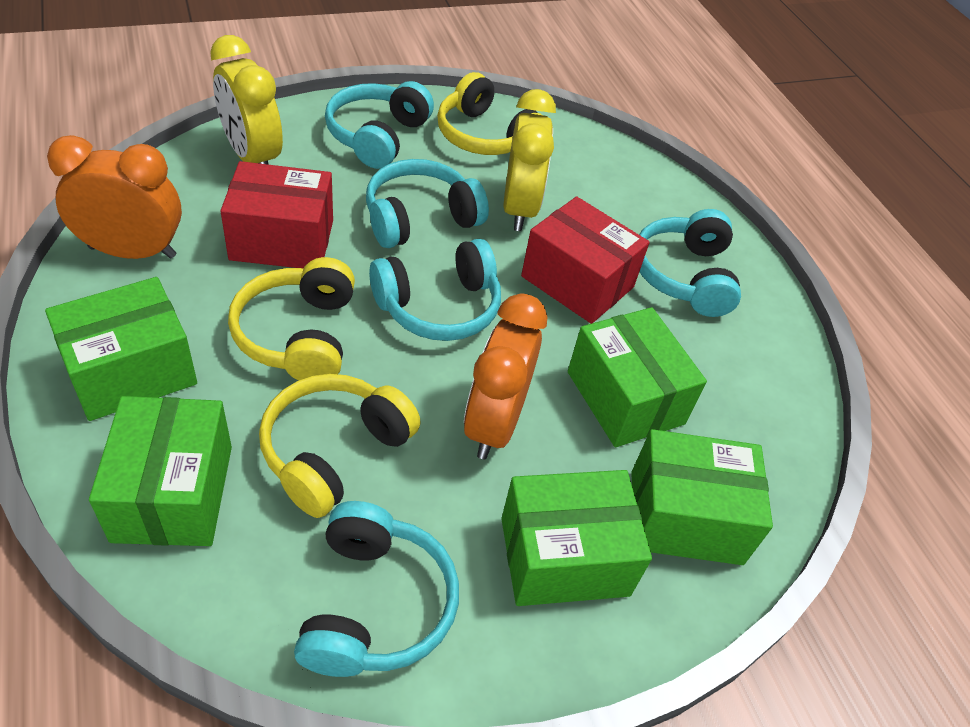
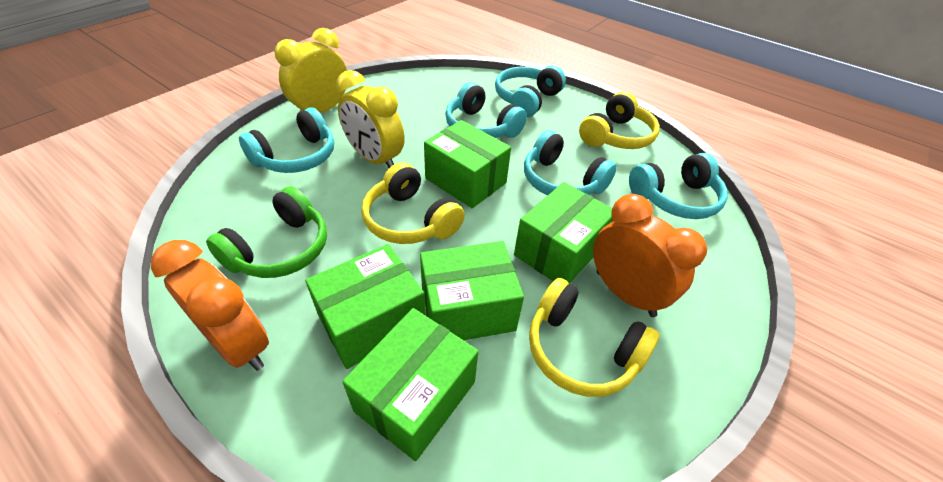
green headphones: 0 -> 1
red box: 2 -> 0

